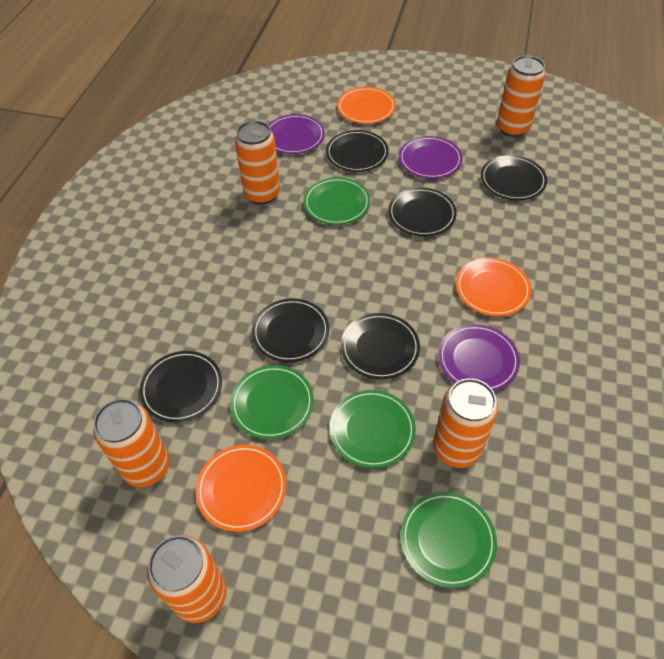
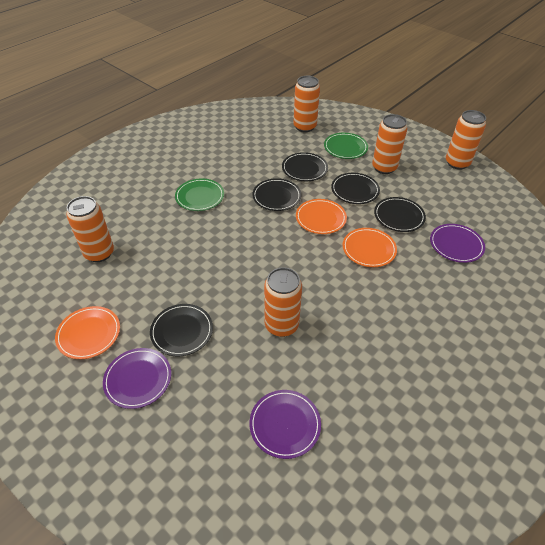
black plate: 6 -> 5
green plate: 4 -> 2

